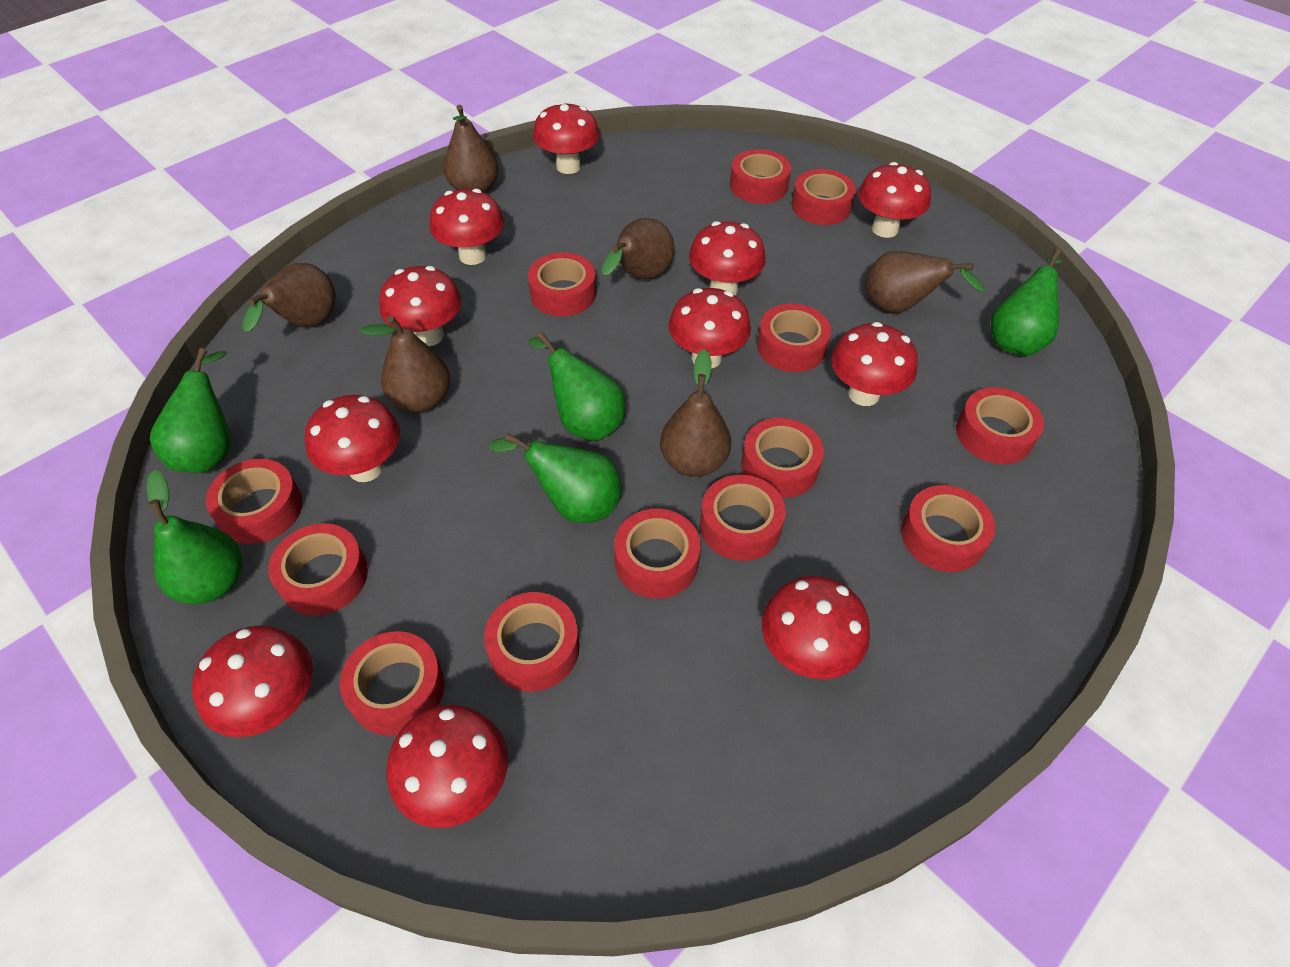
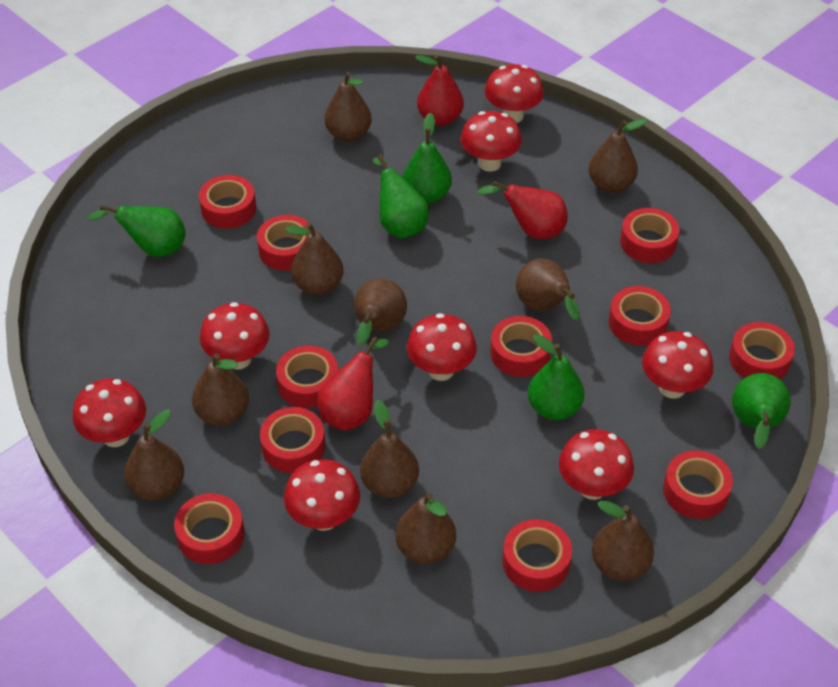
brown pear: 6 -> 10
red mushroom: 11 -> 8
red pear: 0 -> 3
red tape: 13 -> 11

